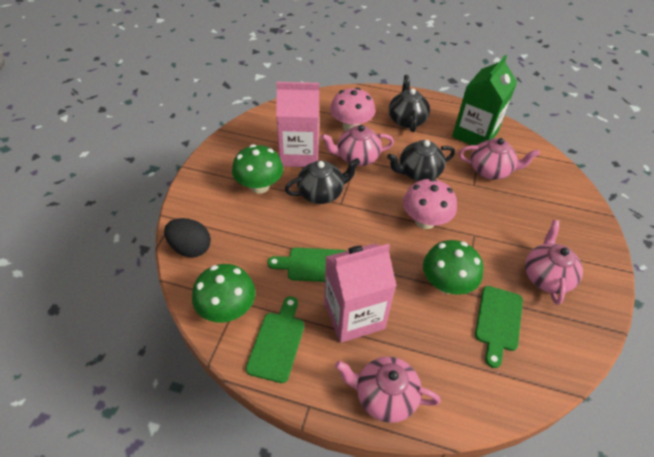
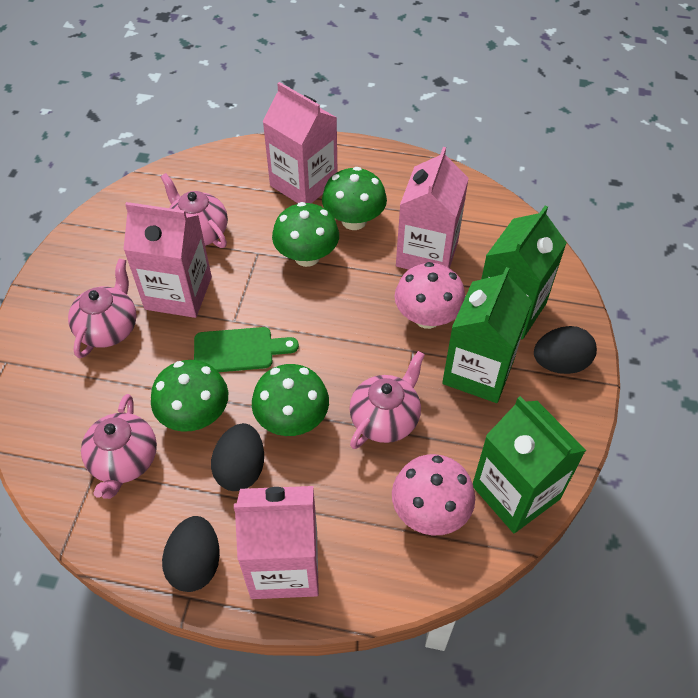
black egg: 1 -> 3
black teapot: 3 -> 0
green carton: 1 -> 3
green cutting board: 3 -> 1
green mushroom: 3 -> 4
pink carton: 2 -> 4

